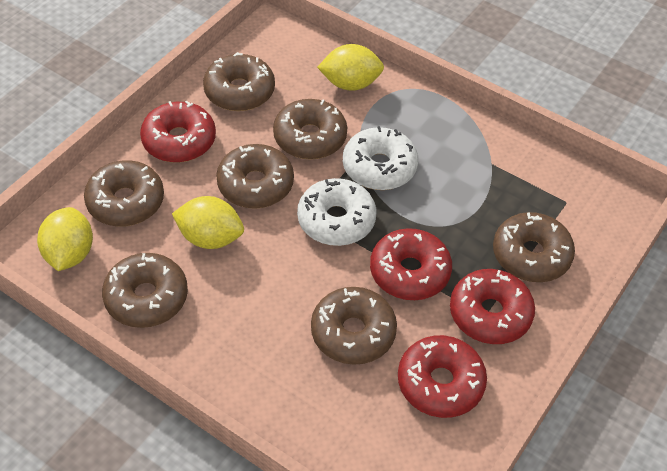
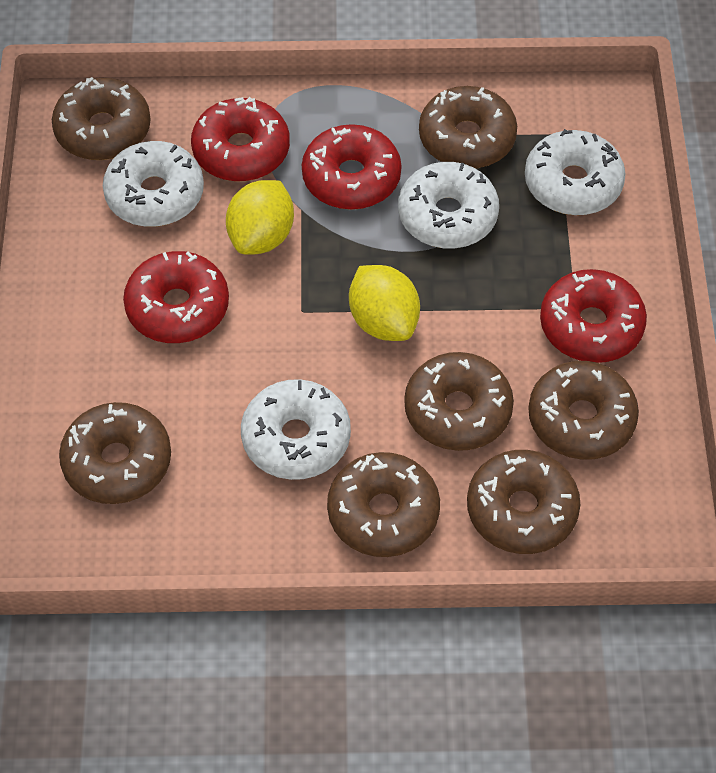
white donut: 2 -> 4
yellow lemon: 3 -> 2

